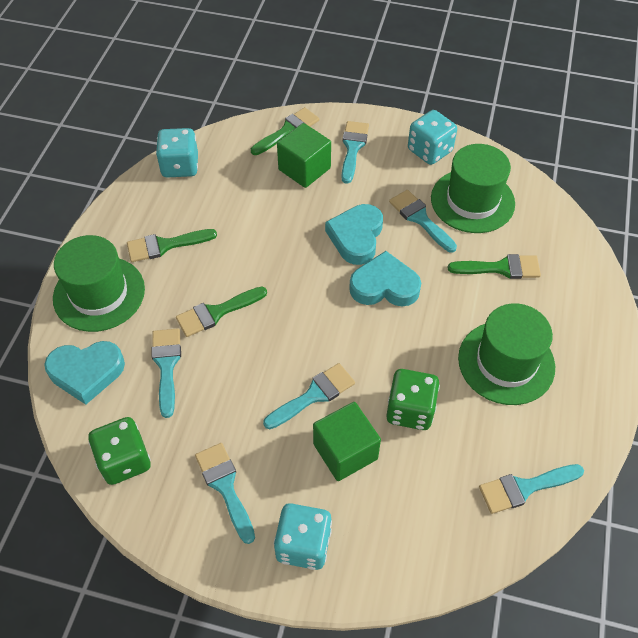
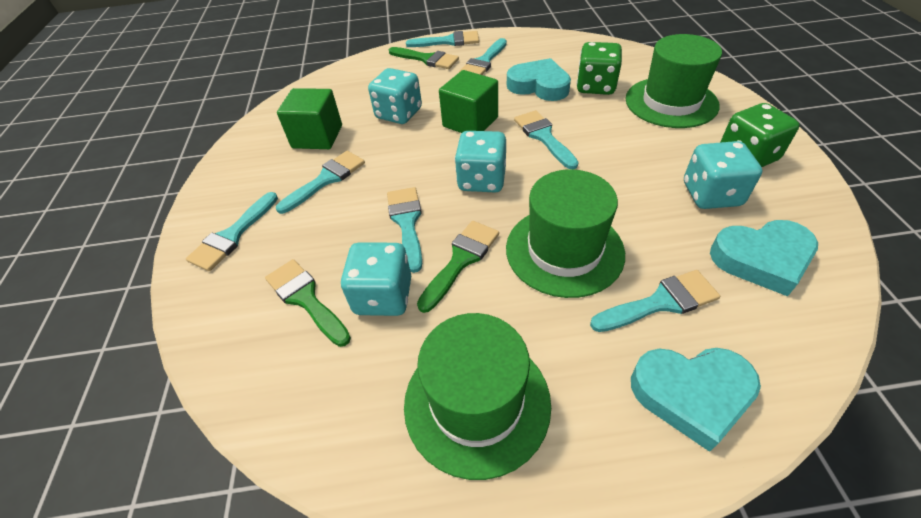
green brush: 4 -> 3
turquoise brush: 6 -> 7
turquoise dice: 3 -> 4

